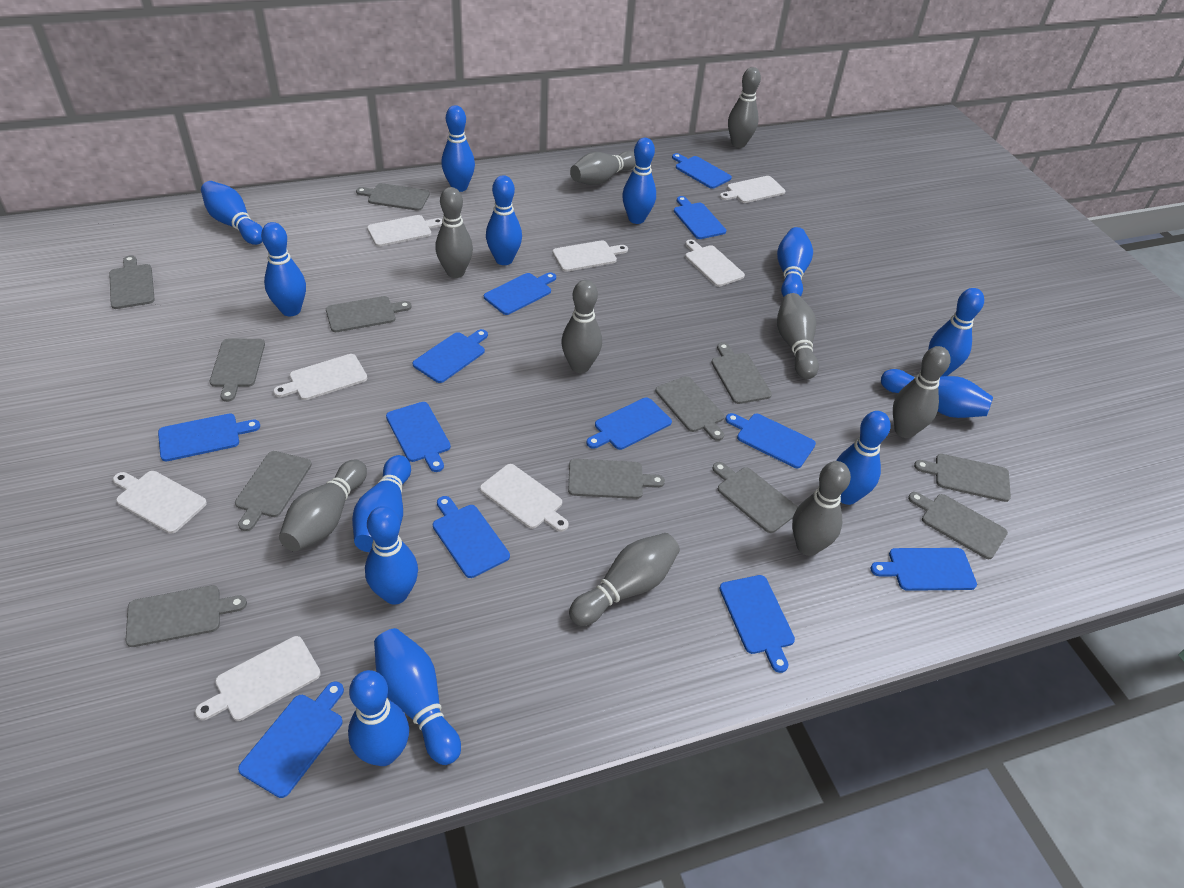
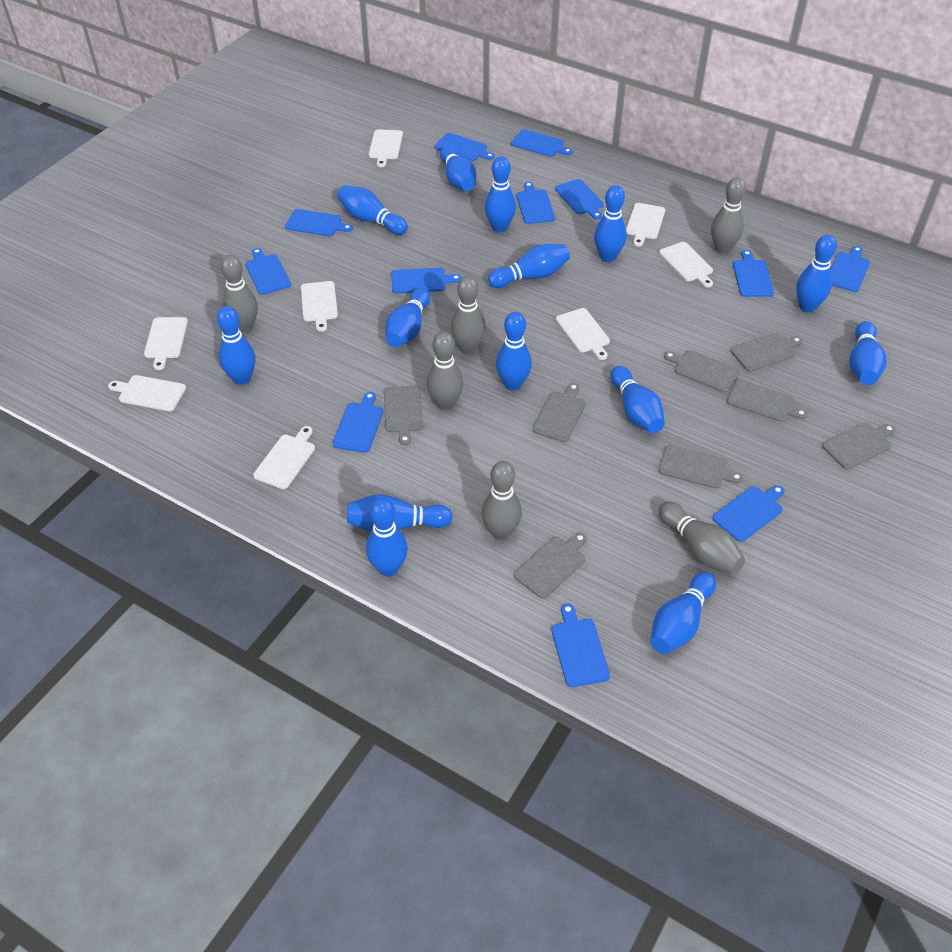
blue bowling pin: 13 -> 14
grey bowling pin: 9 -> 6
grey cutting board: 12 -> 8

